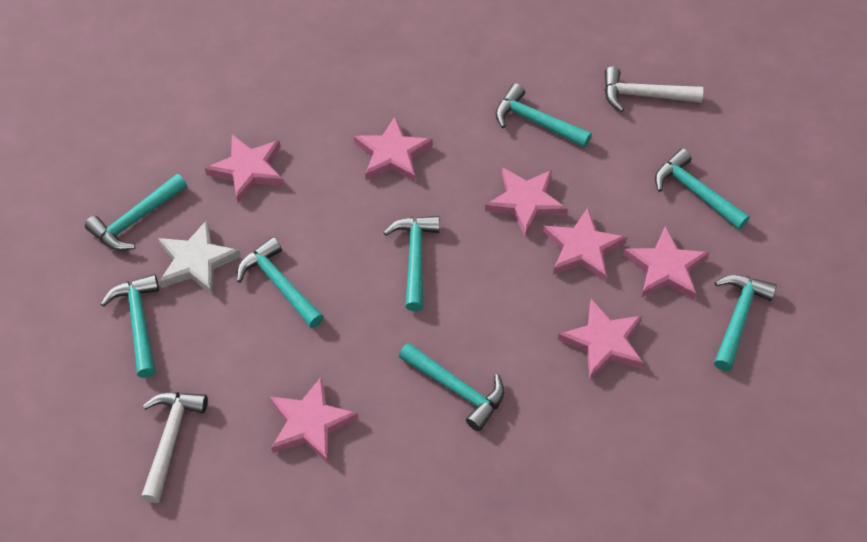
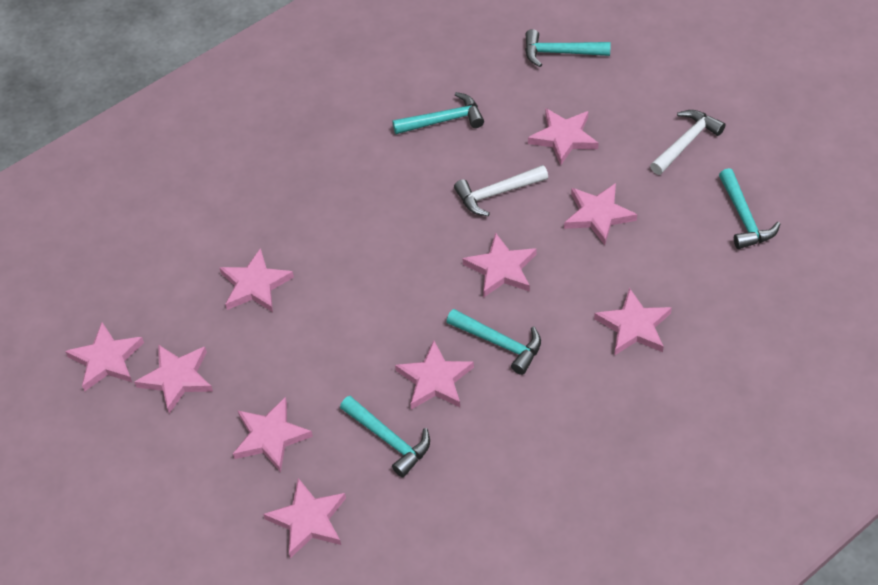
pink star: 7 -> 10
turquoise hammer: 8 -> 5
white star: 1 -> 0

